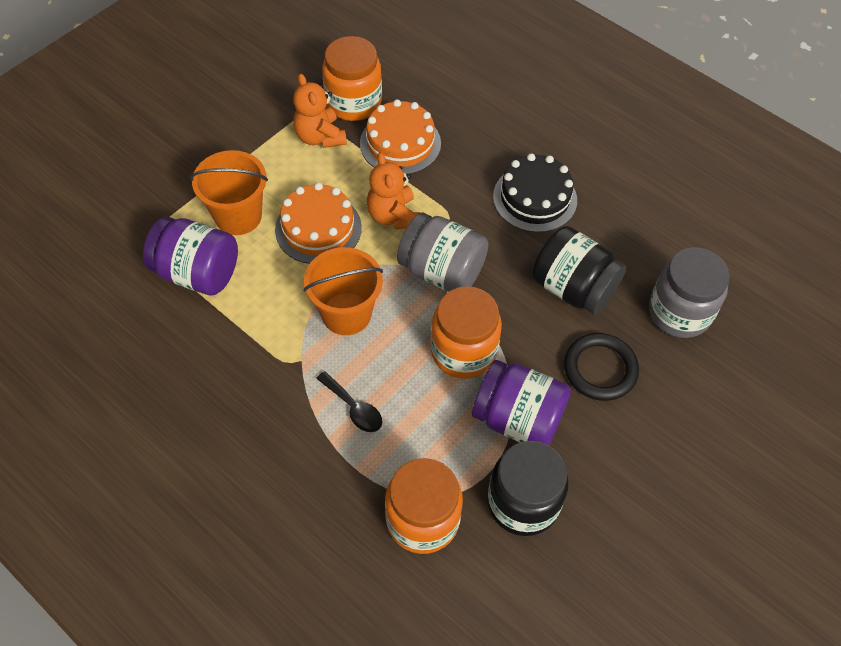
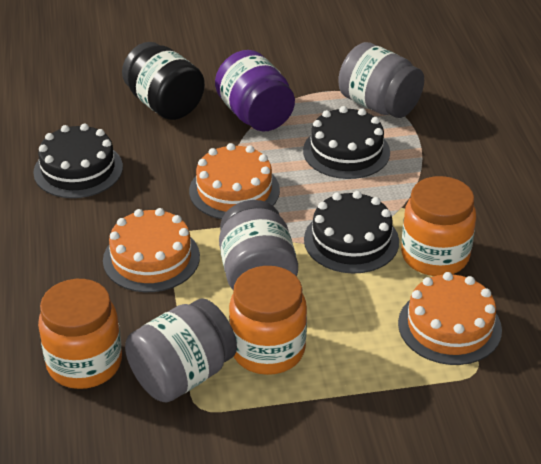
black cake: 1 -> 3
black jar: 2 -> 1
black ring: 1 -> 0
black spoon: 1 -> 0
grey jar: 2 -> 3
orange bucket: 2 -> 0
orange cake: 2 -> 3
orange teddy bear: 2 -> 0
purple jar: 2 -> 1

